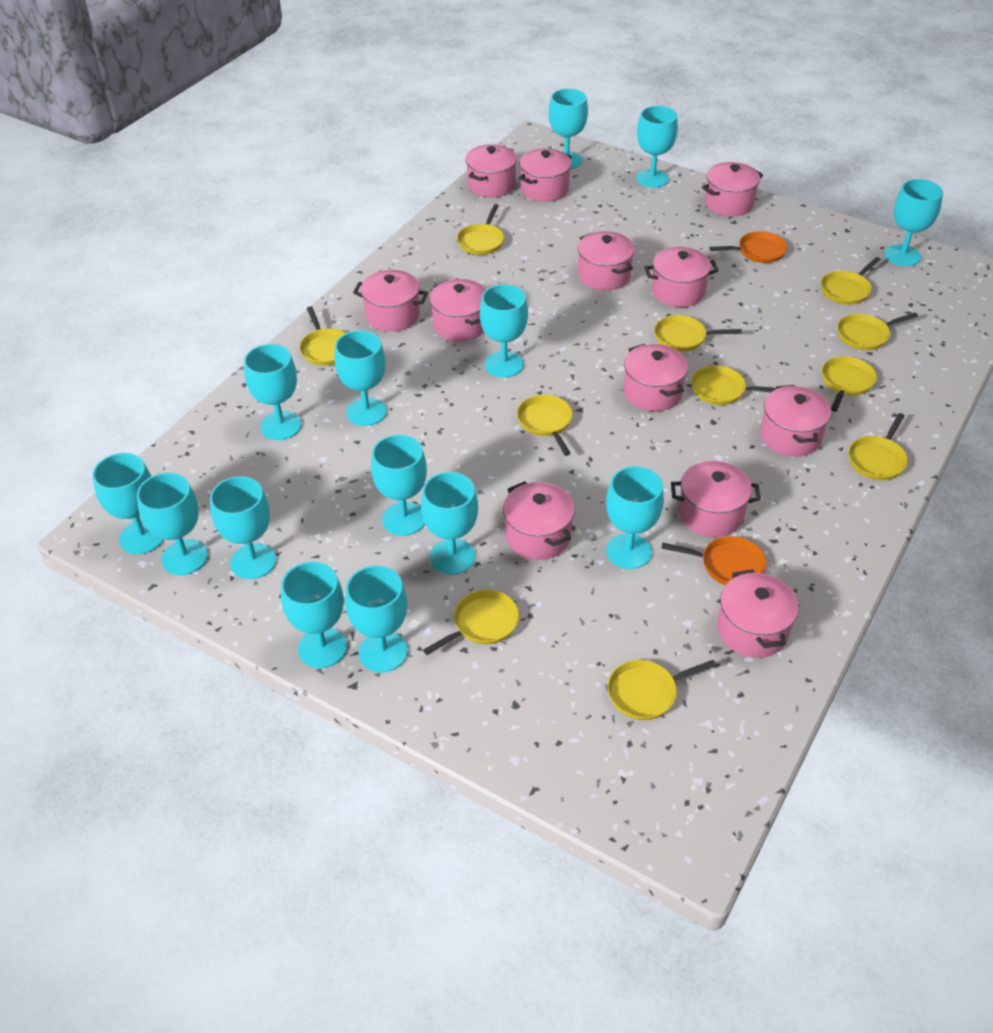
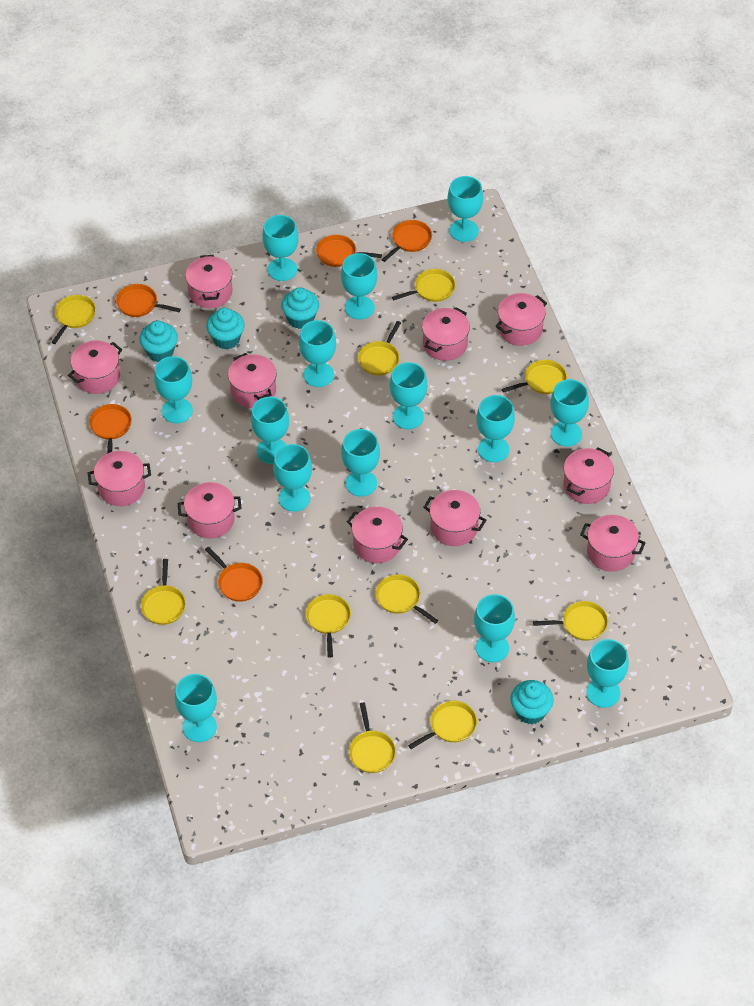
orange pan: 2 -> 5
pink pot: 12 -> 11
turquoise cupcake: 0 -> 4
yellow pan: 11 -> 10

